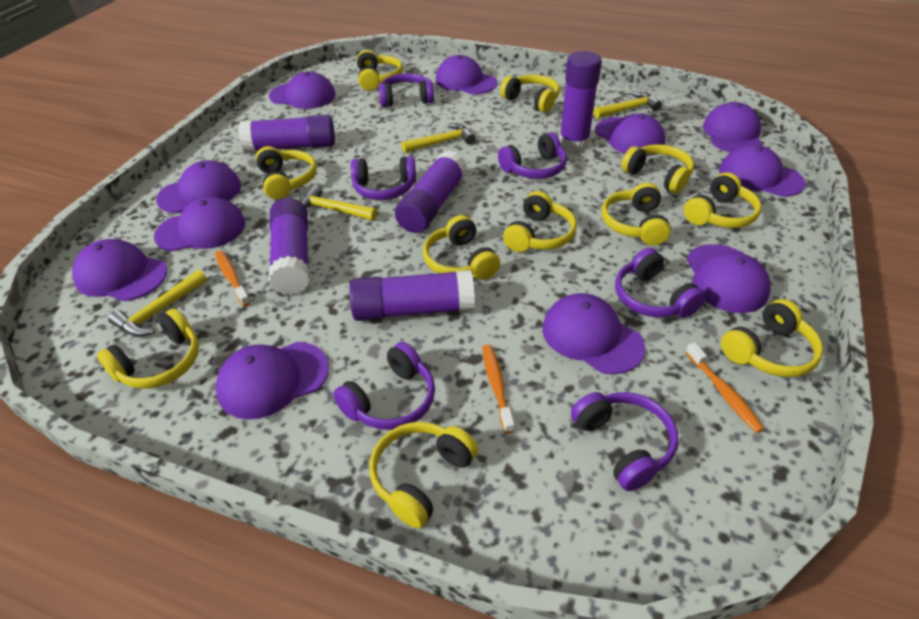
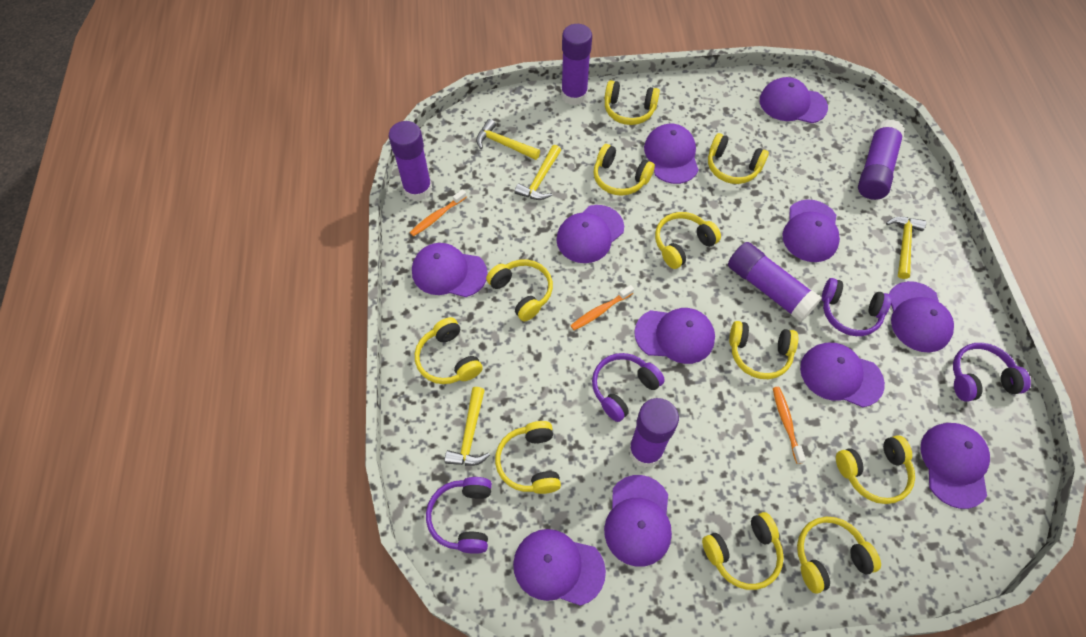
purple headphones: 6 -> 4

